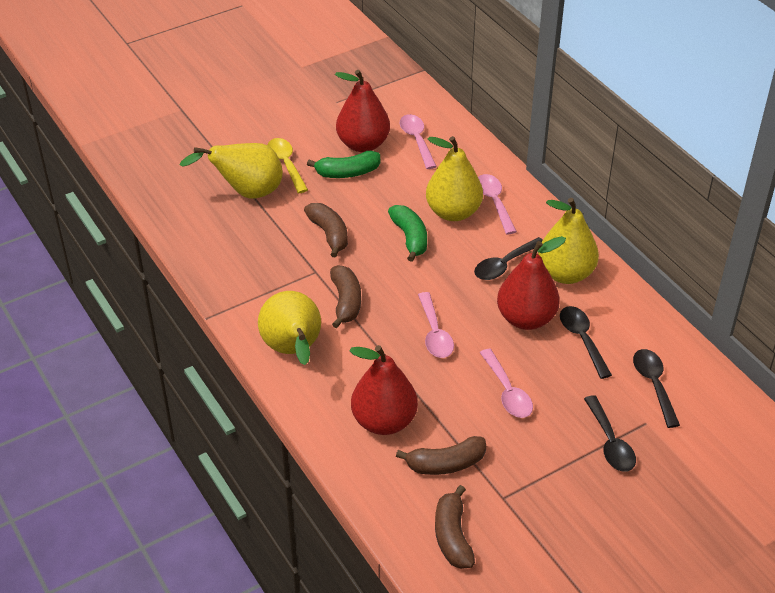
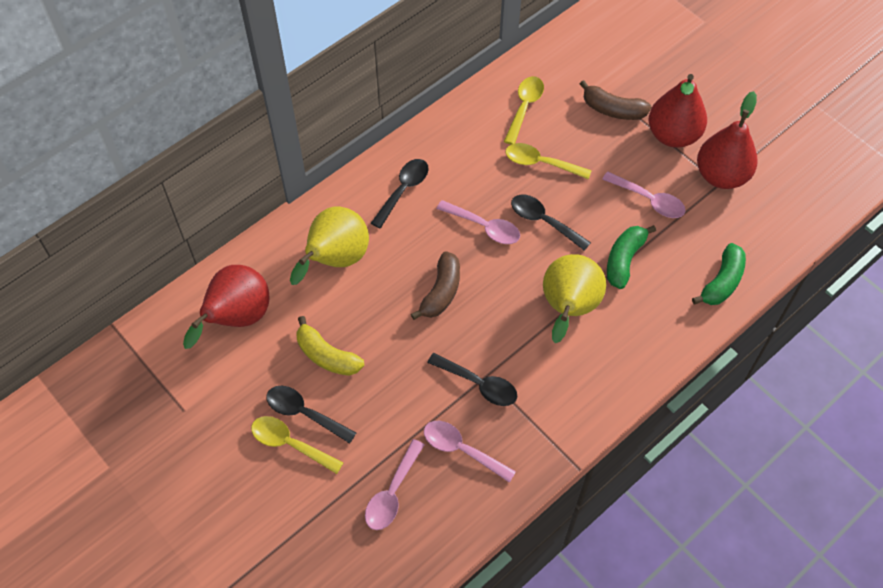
brown banana: 4 -> 2
yellow banana: 0 -> 1
yellow pear: 4 -> 2
yellow spoon: 1 -> 3

